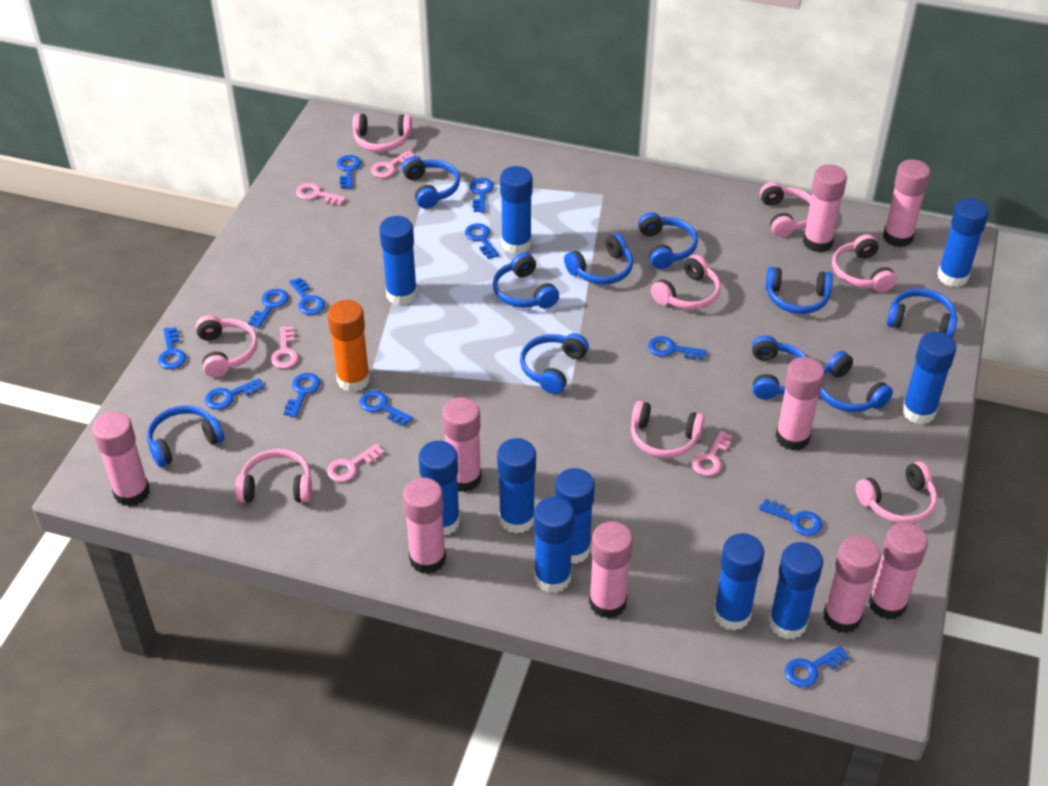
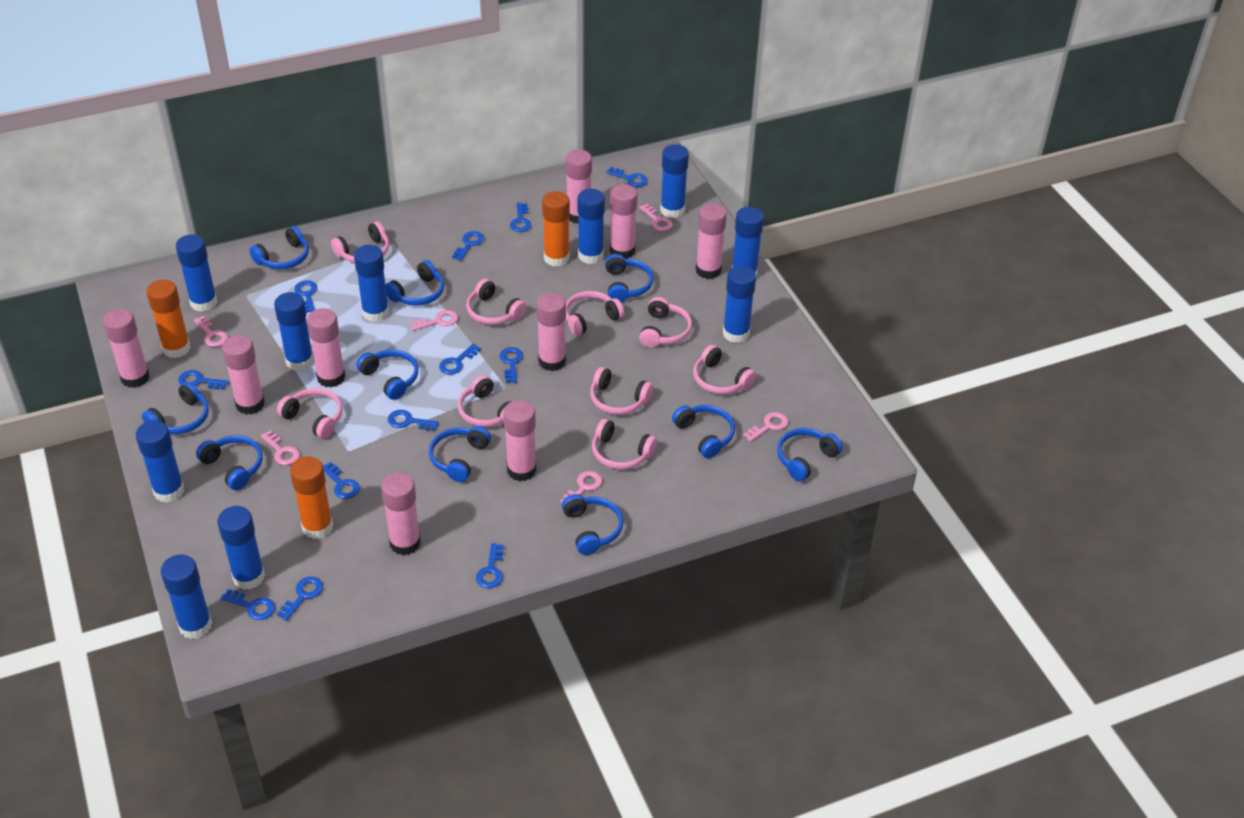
orange glue stick: 1 -> 3
pink headphones: 8 -> 9
pink key: 5 -> 6

